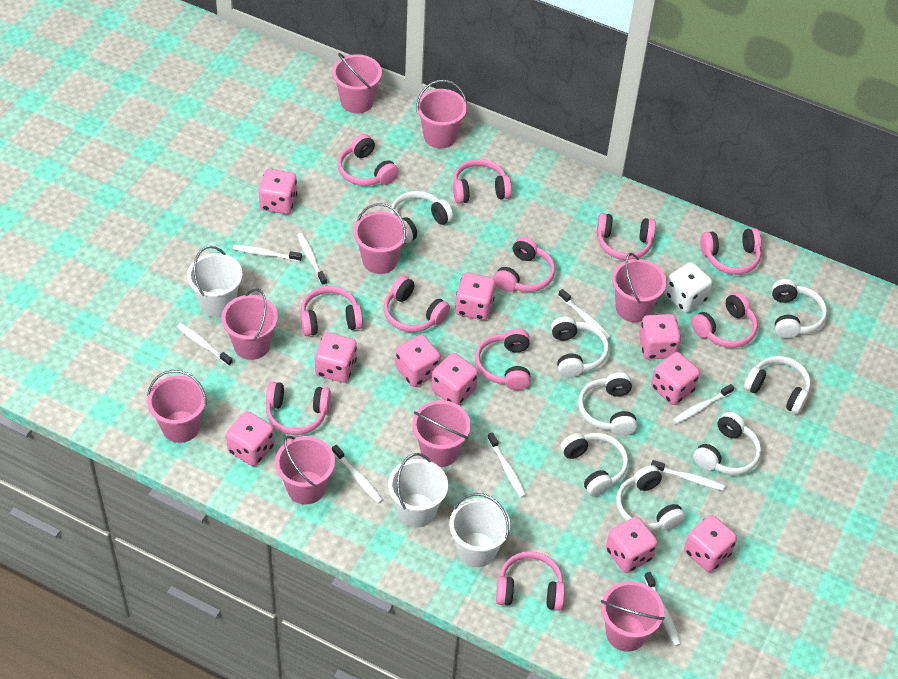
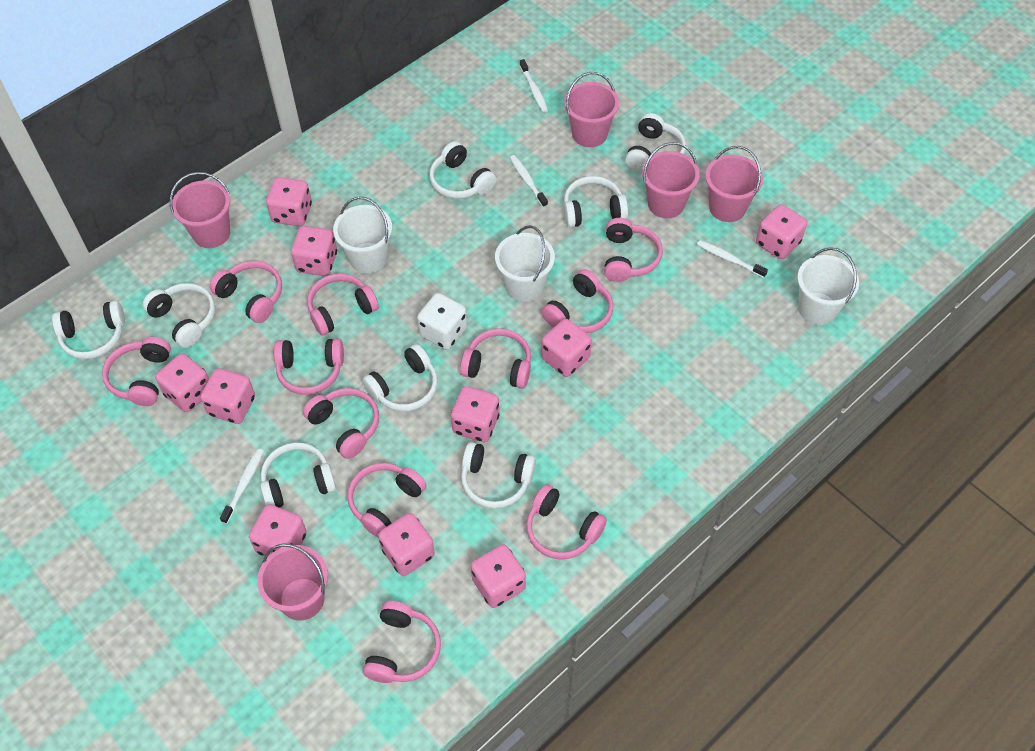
pink bucket: 9 -> 5
white toothbrush: 9 -> 4

